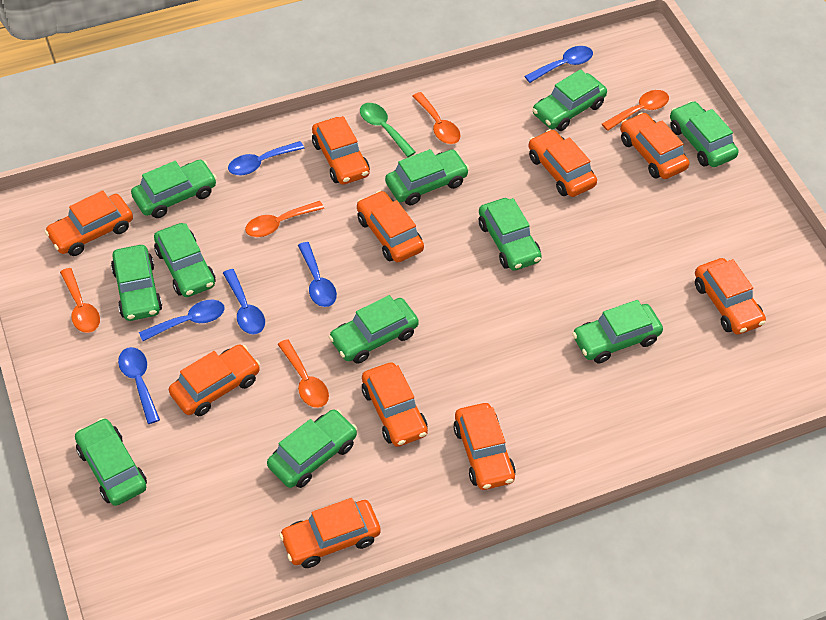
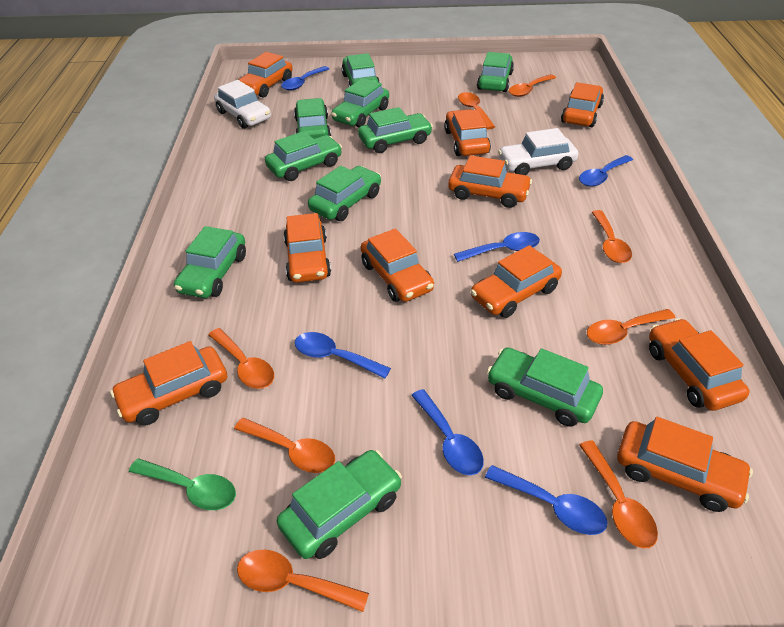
green car: 11 -> 10
orange spoon: 5 -> 8
white car: 0 -> 2

